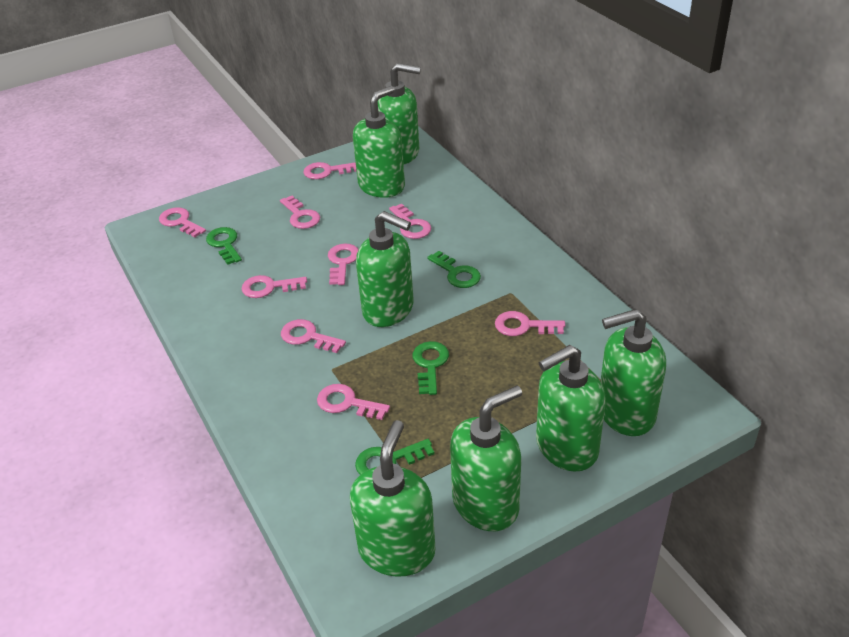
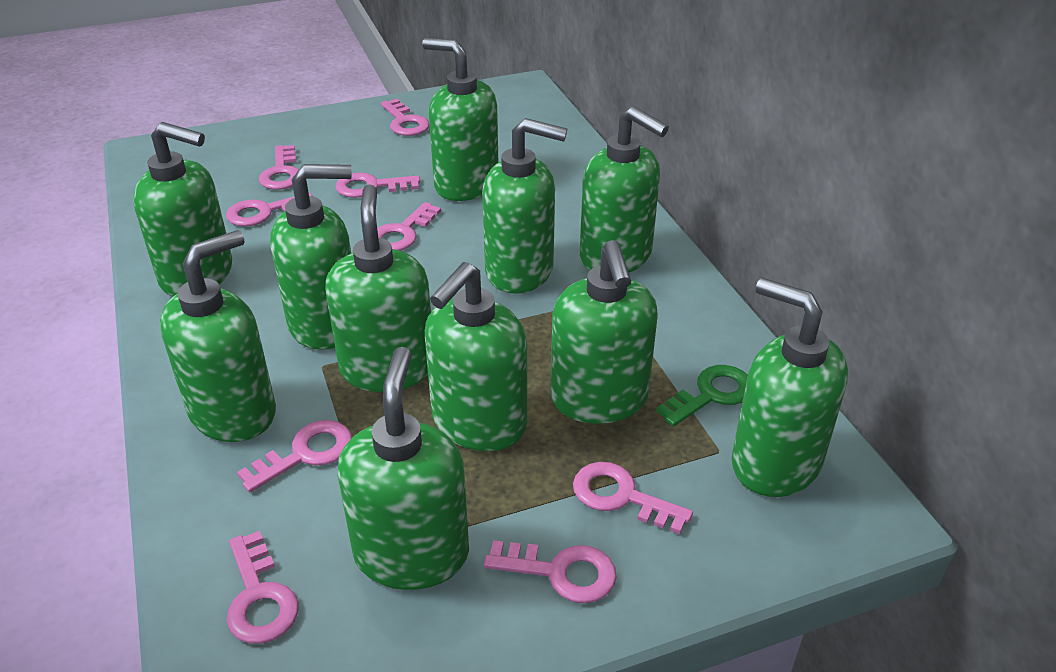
green key: 4 -> 1
green soap dispenser: 7 -> 11

